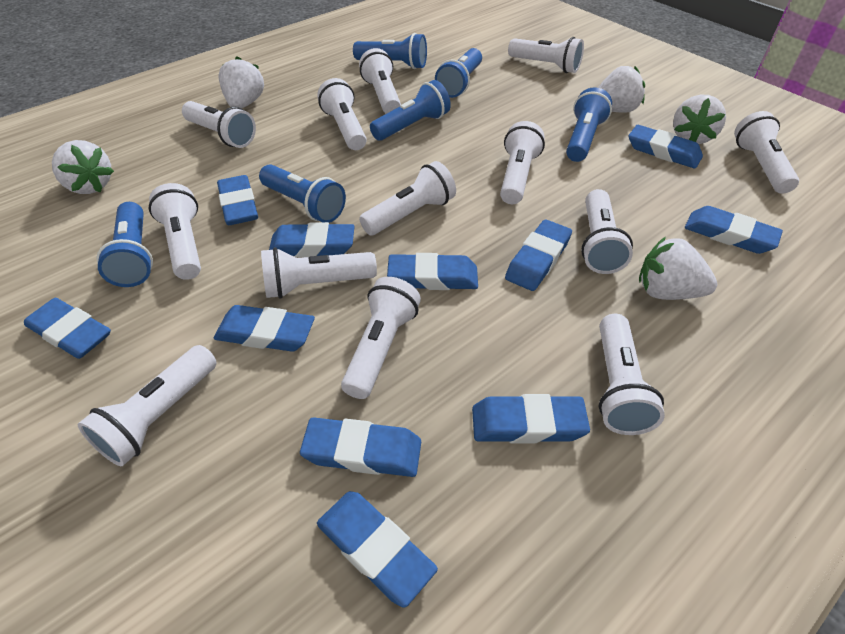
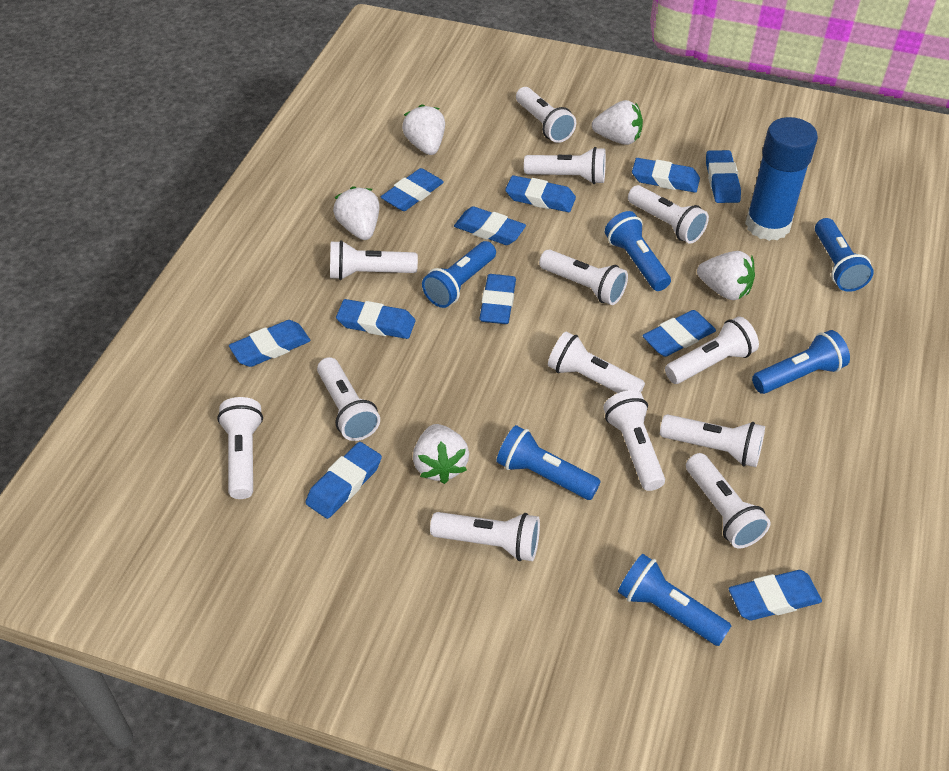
blue glue stick: 0 -> 1

